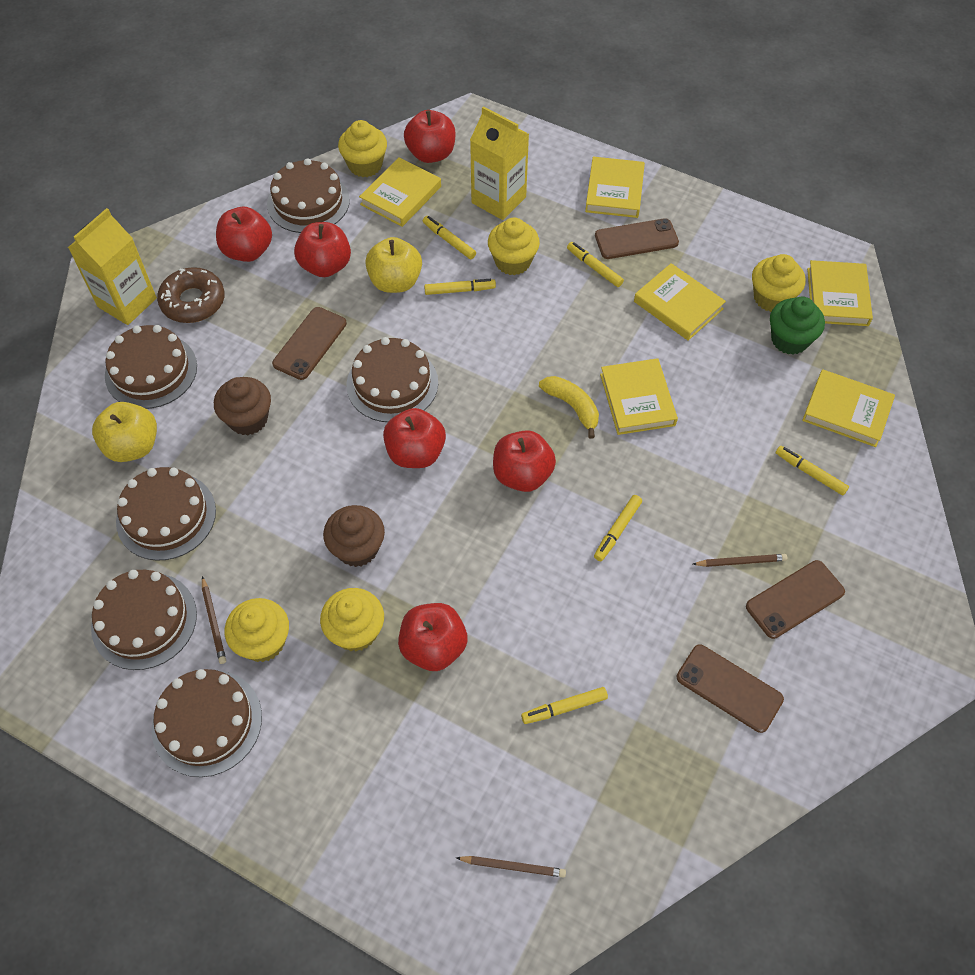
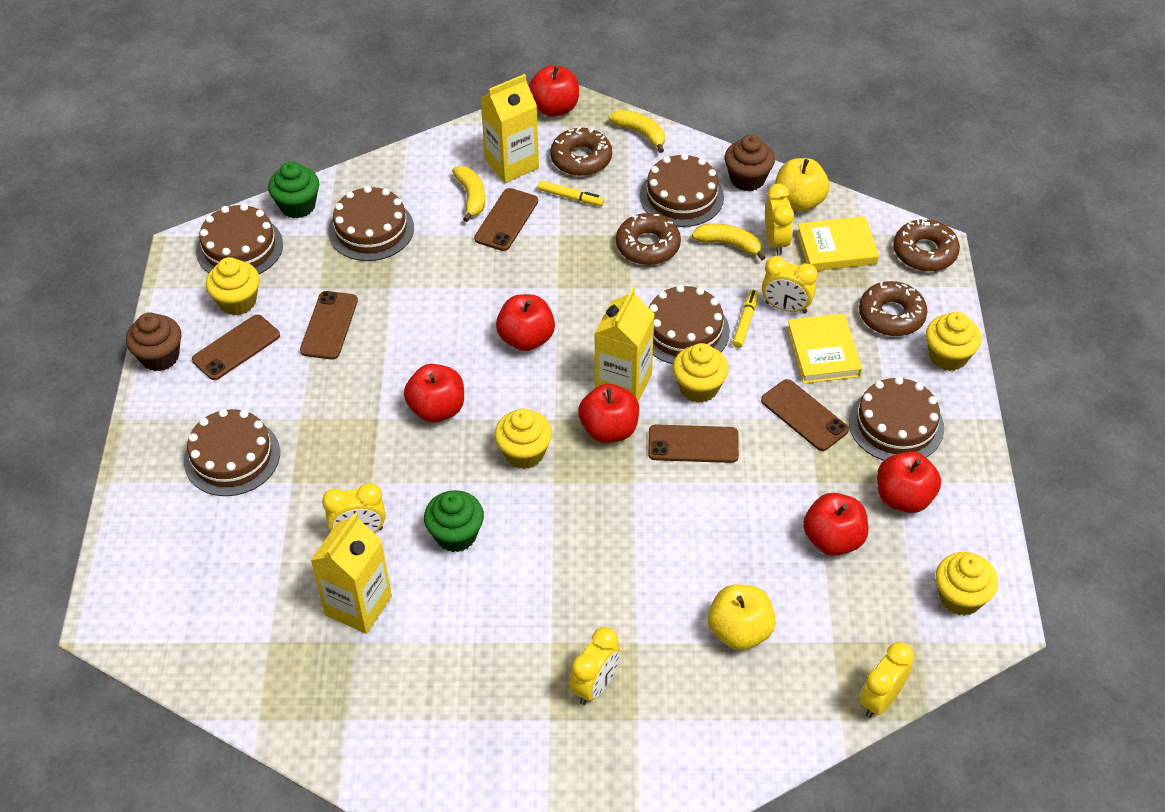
brown donut: 1 -> 4
brown pencil: 3 -> 0
brown phone: 4 -> 5
green cupcake: 1 -> 2
yellow banana: 1 -> 3
yellow book: 6 -> 2
yellow carton: 2 -> 3
yellow clock: 0 -> 5
yellow marker: 6 -> 2

